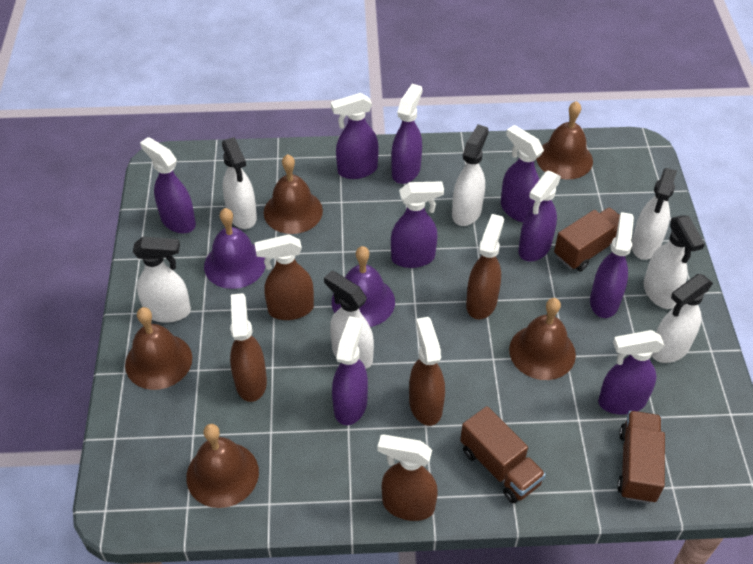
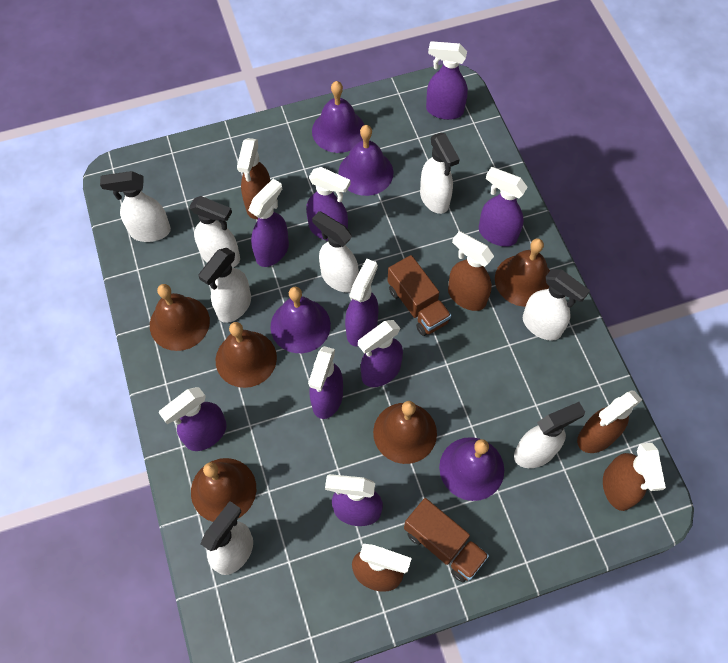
brown truck: 3 -> 2
purple bell: 2 -> 4
white spray bottle: 7 -> 8

